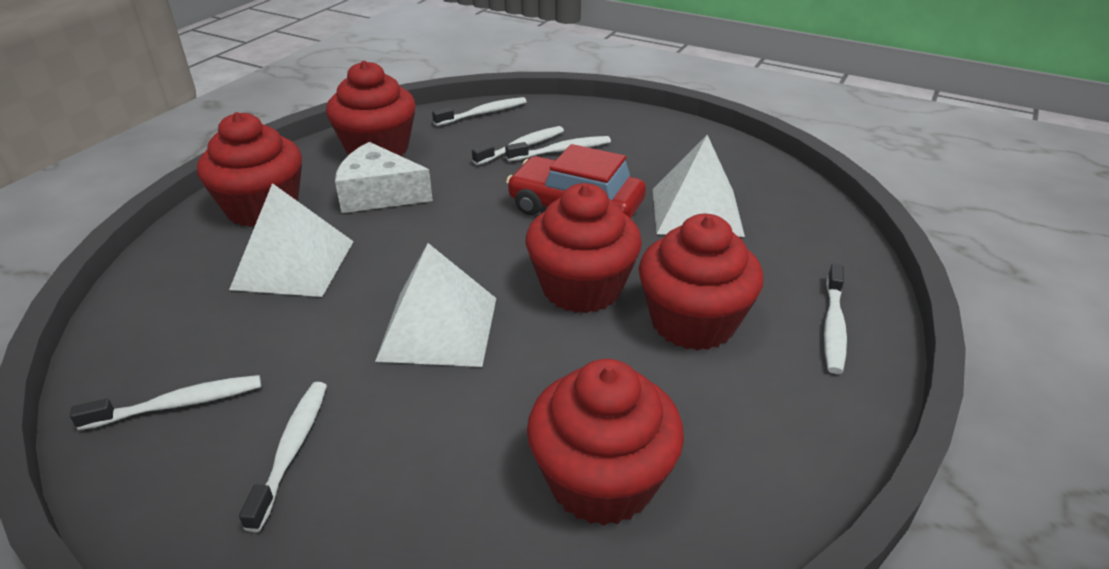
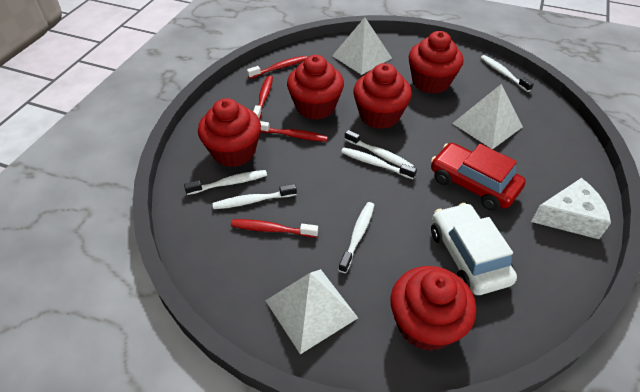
red toothbrush: 0 -> 4
white car: 0 -> 1

